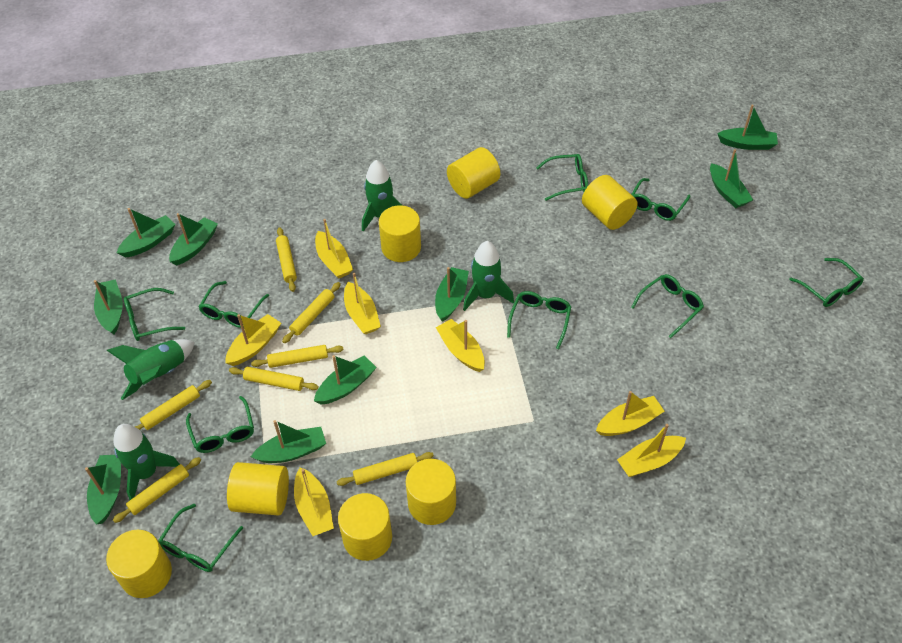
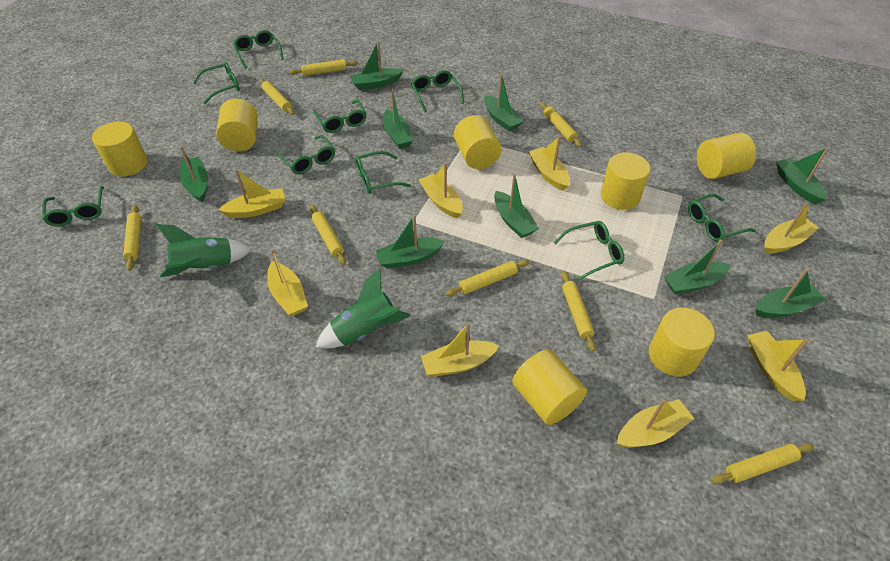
green rocket: 4 -> 2
yellow boat: 7 -> 8
yellow rolling pin: 7 -> 8

